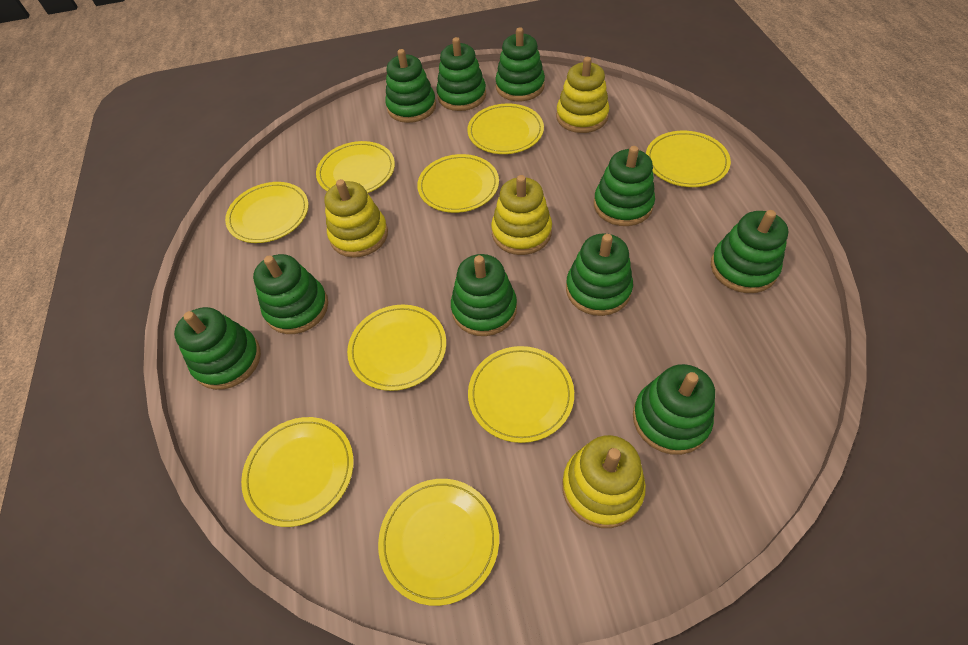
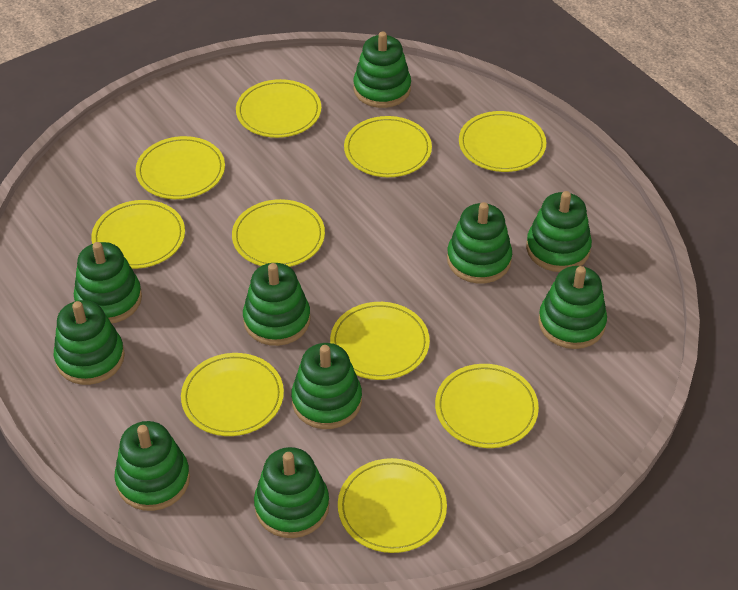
yellow plate: 9 -> 10
yellow stacking toy: 4 -> 0

